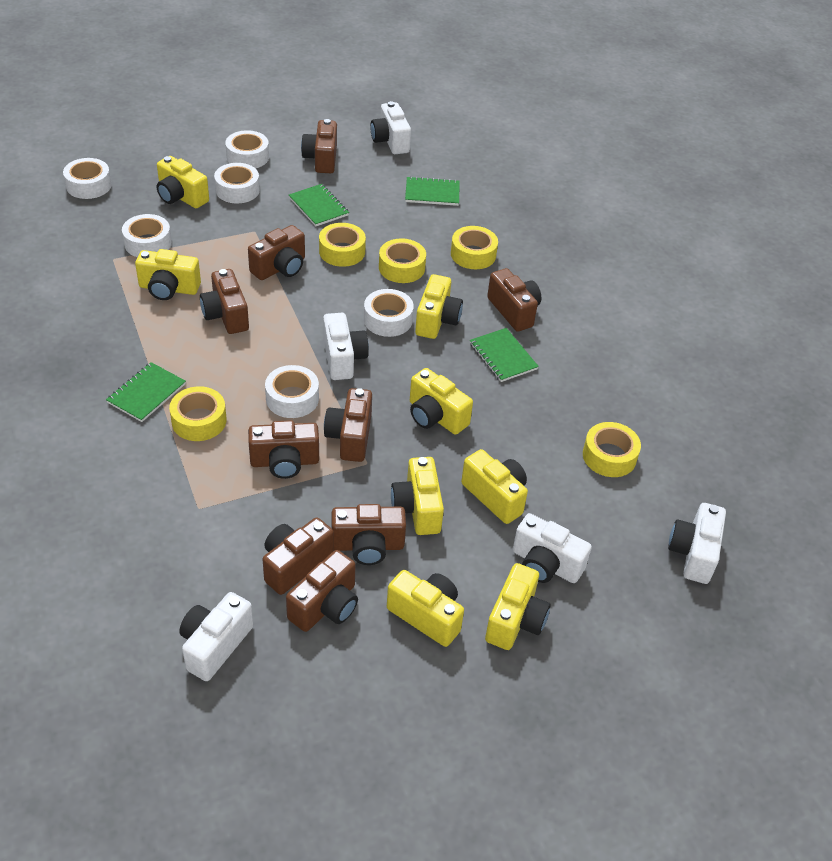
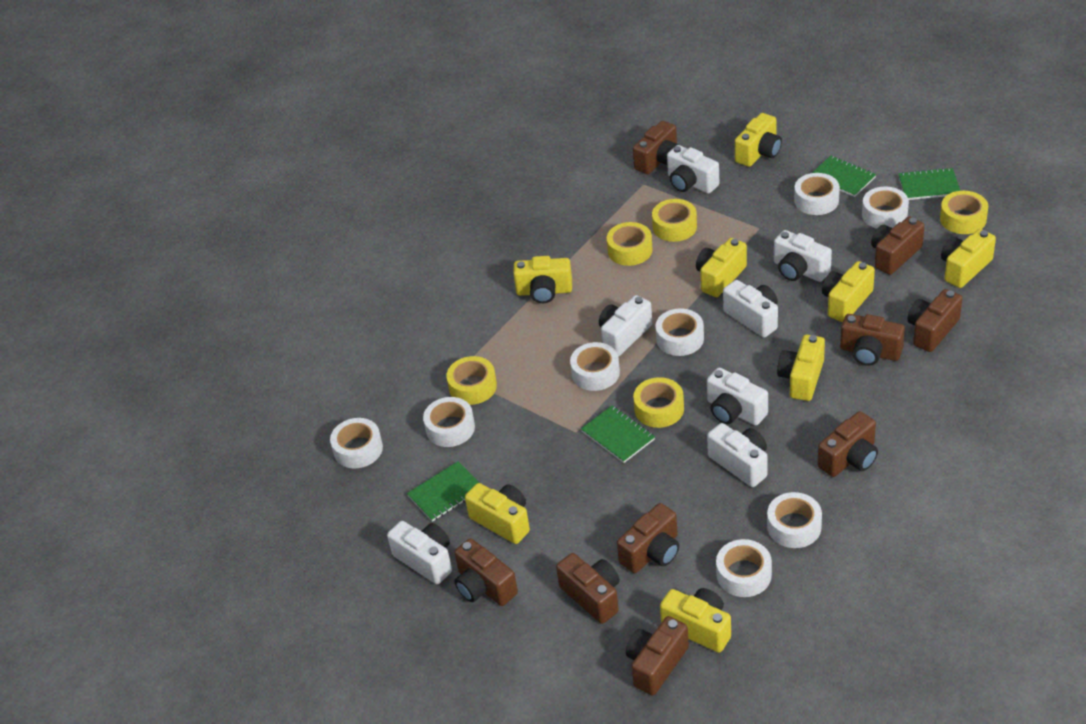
white camera: 5 -> 7
white tape: 6 -> 8

